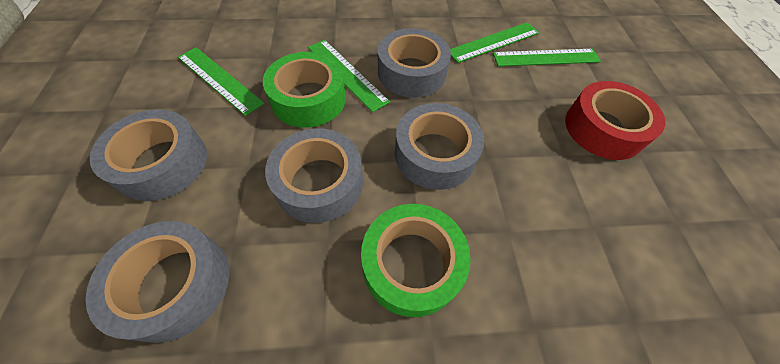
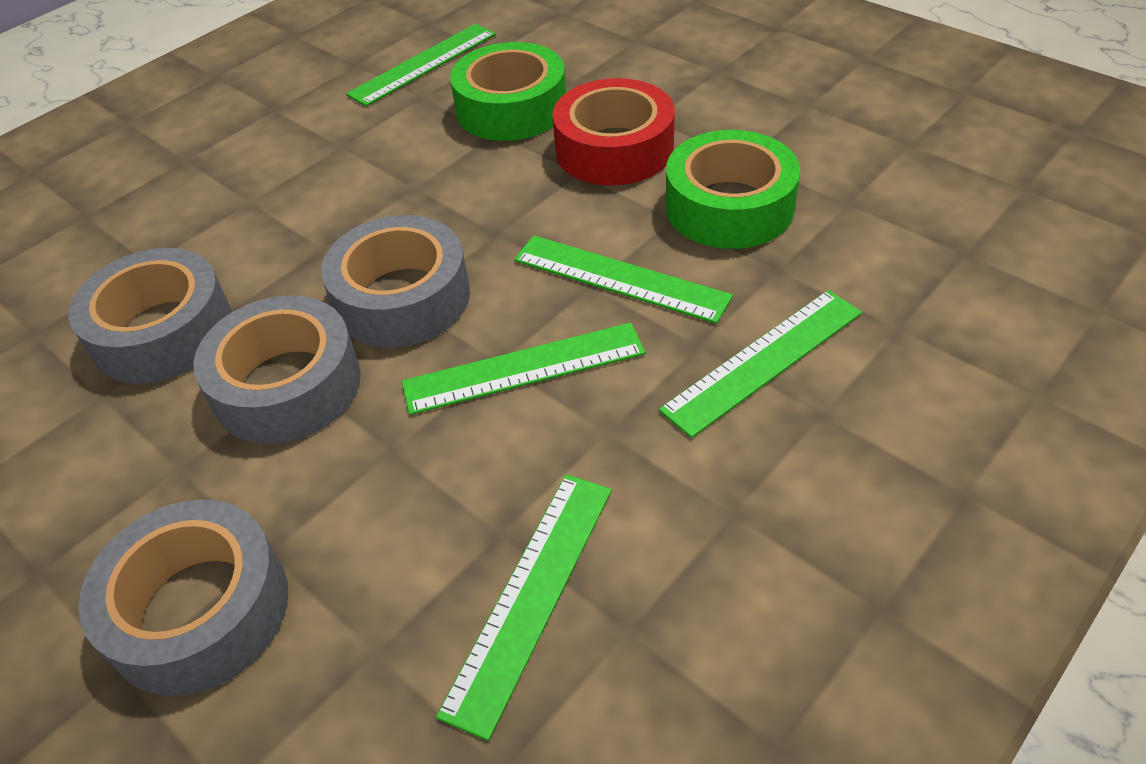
green ruler: 4 -> 5
grey tape: 5 -> 4

